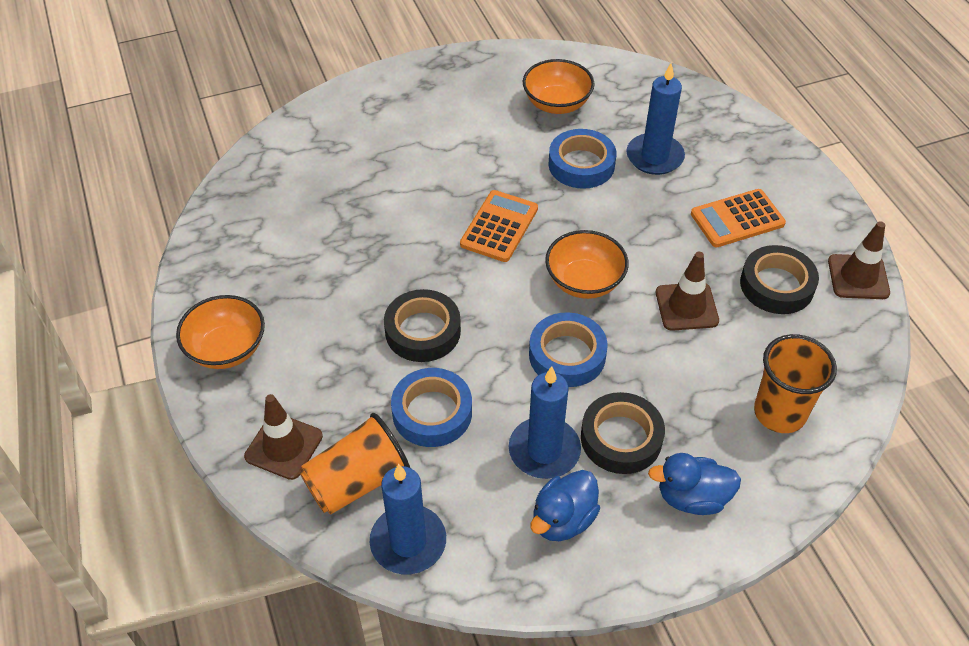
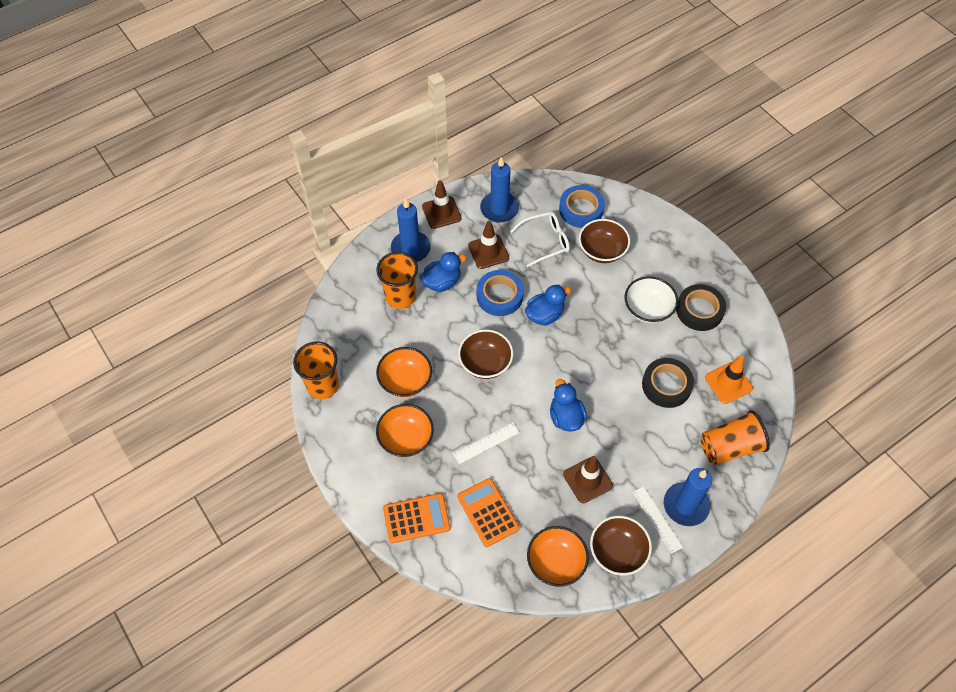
black tape: 3 -> 2
blue duck: 2 -> 3
blue tape: 3 -> 2
brown bowl: 0 -> 3
orange cup: 2 -> 3
orange traffic cone: 0 -> 1
white bowl: 0 -> 1
white glasses: 0 -> 1
white ruler: 0 -> 2

